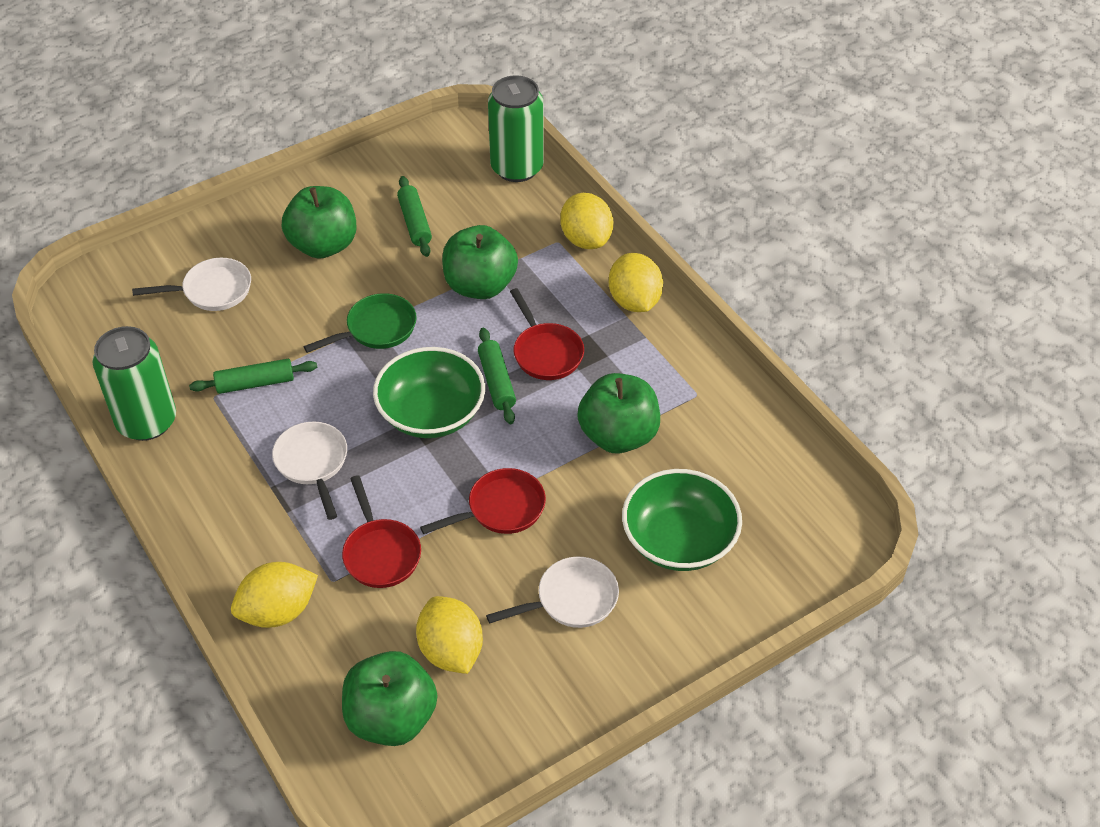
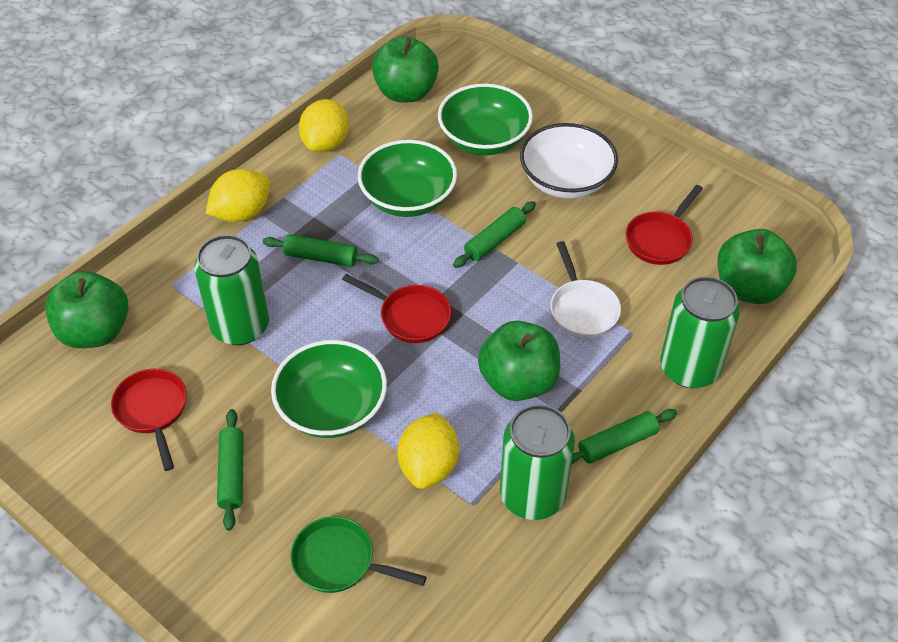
green bowl: 2 -> 3
green can: 2 -> 3
green rolling pin: 3 -> 4
white bowl: 0 -> 1
white pan: 3 -> 1
yellow lemon: 4 -> 3

